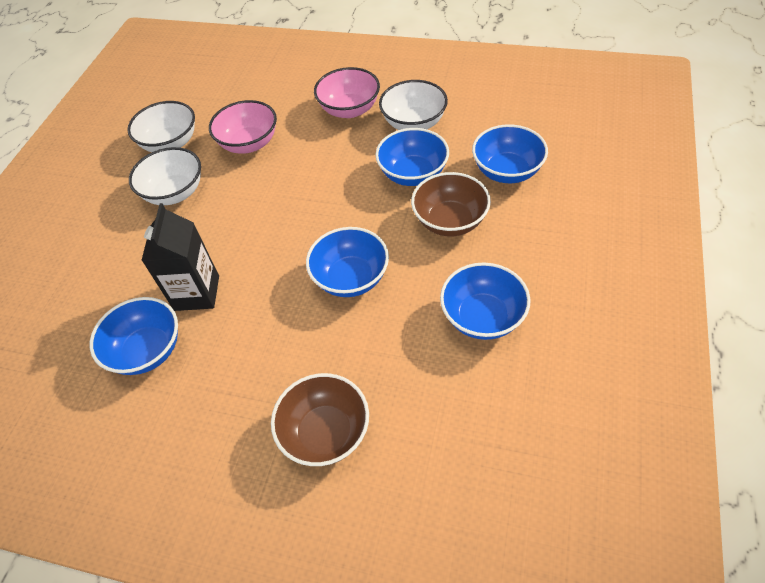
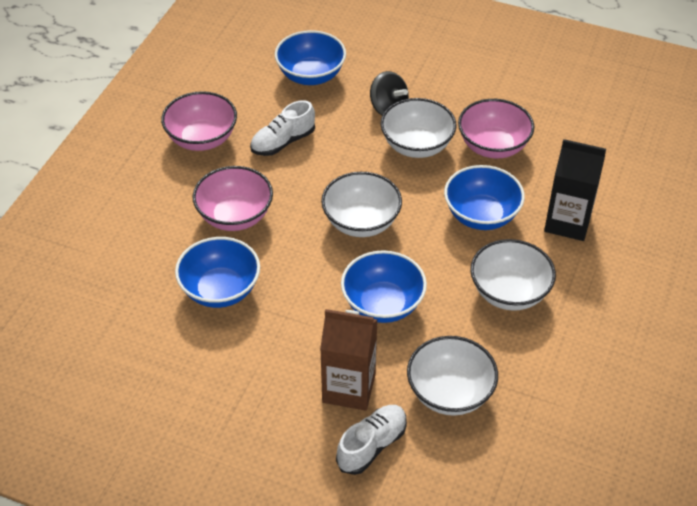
black spinning top: 0 -> 1
blue bowl: 5 -> 4
brown bowl: 2 -> 0
brown carton: 0 -> 1
pink bowl: 2 -> 3
white bowl: 3 -> 4
white shoe: 0 -> 2

